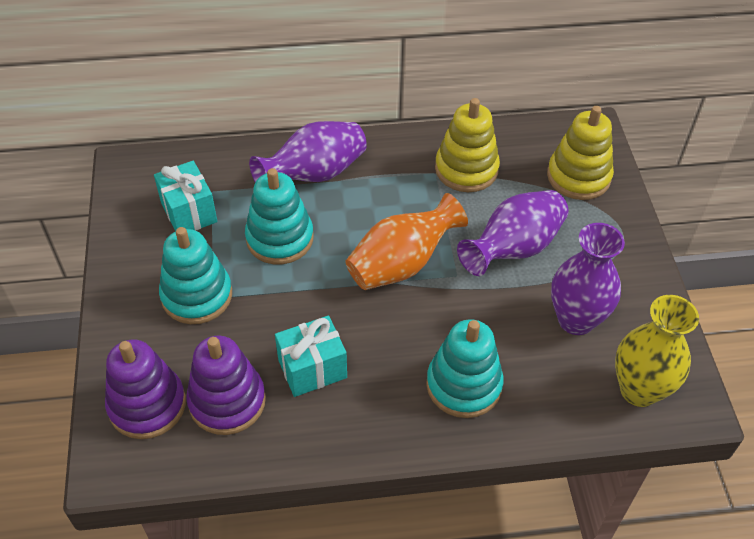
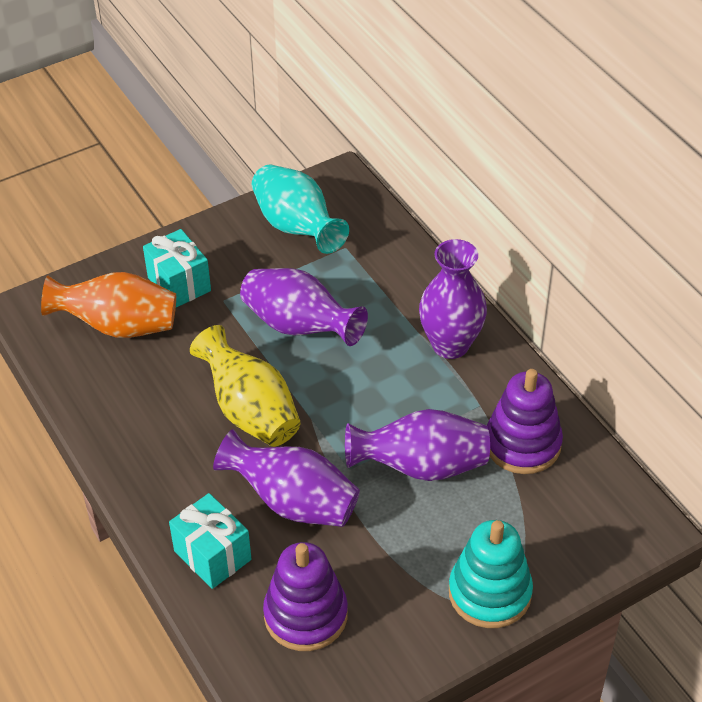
purple vase: 3 -> 4
turquoise stacking toy: 3 -> 1
turquoise vase: 0 -> 1
yellow stacking toy: 2 -> 0

